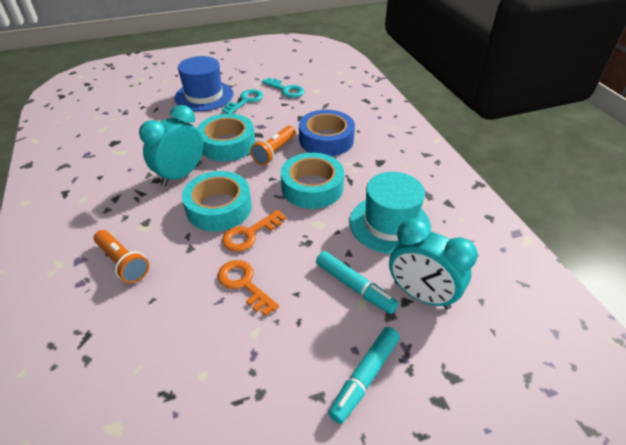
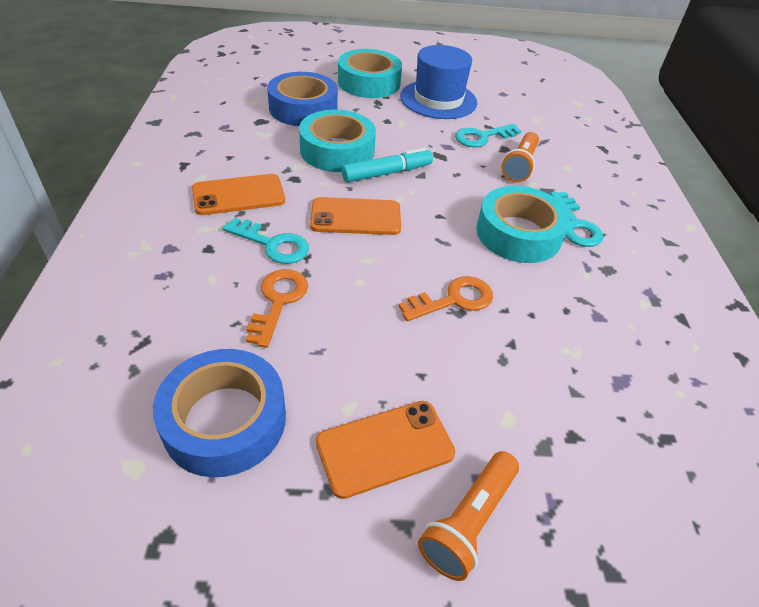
blue tape: 1 -> 2
orange phone: 0 -> 3
turquoise clock: 2 -> 0
turquoise hat: 1 -> 0
turquoise key: 2 -> 3
turquoise marker: 2 -> 1

